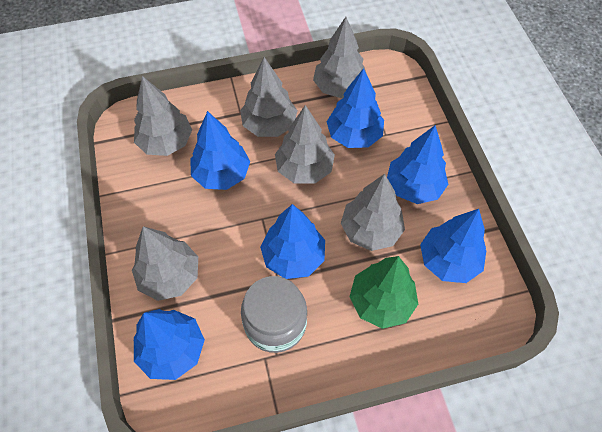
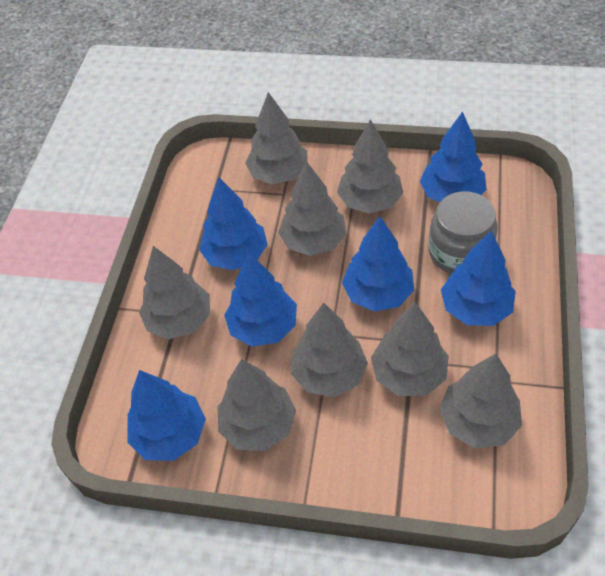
green tree: 1 -> 0
grey tree: 6 -> 8

